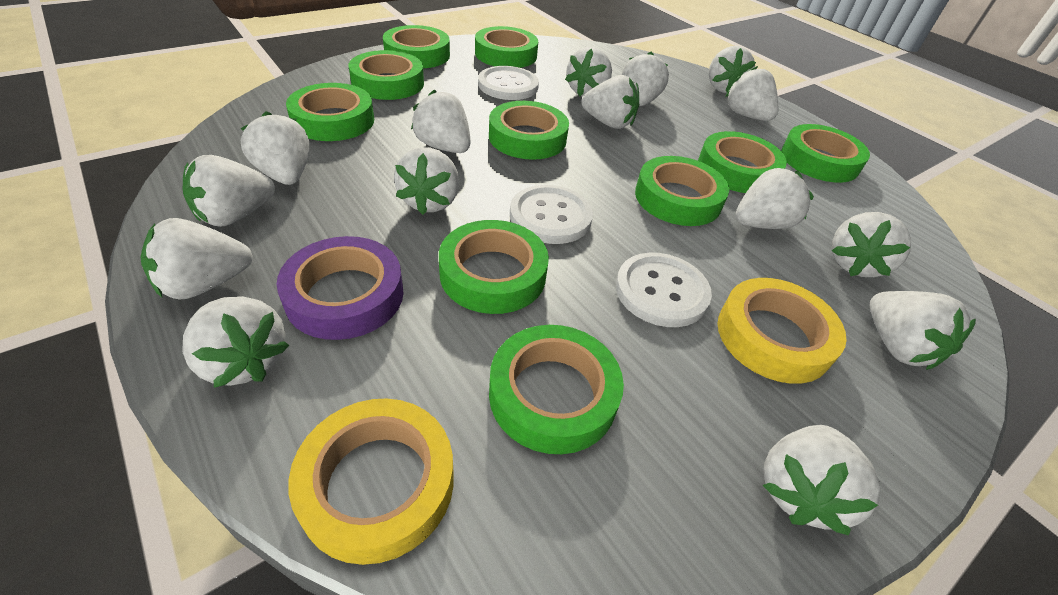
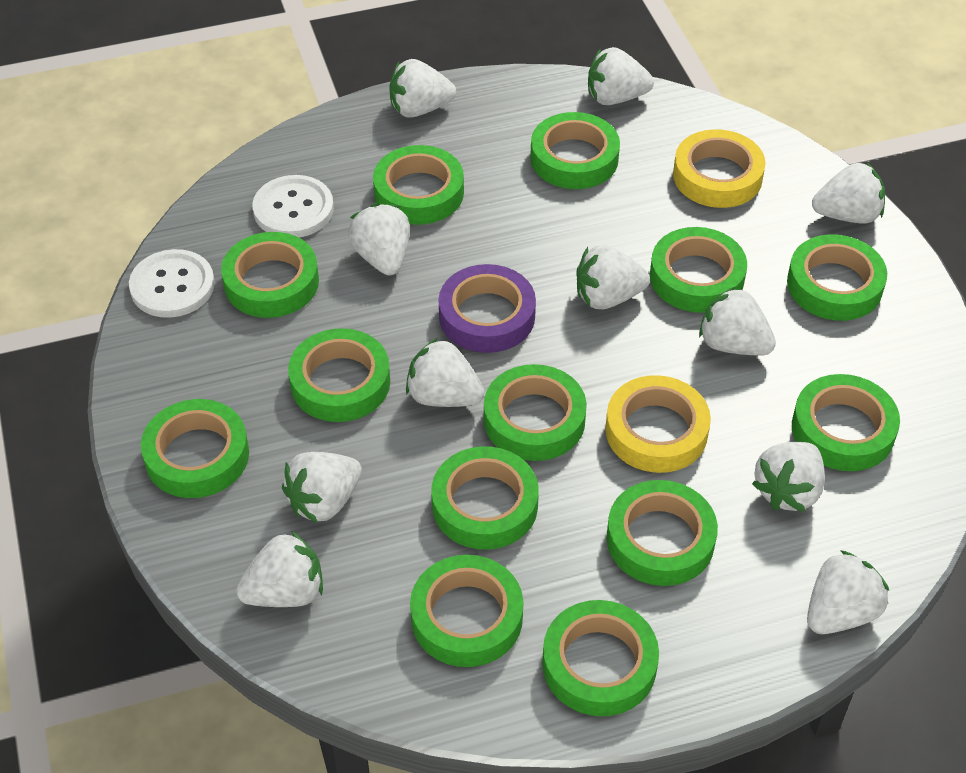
green tape: 10 -> 13
white button: 3 -> 2
white strawberry: 15 -> 11

